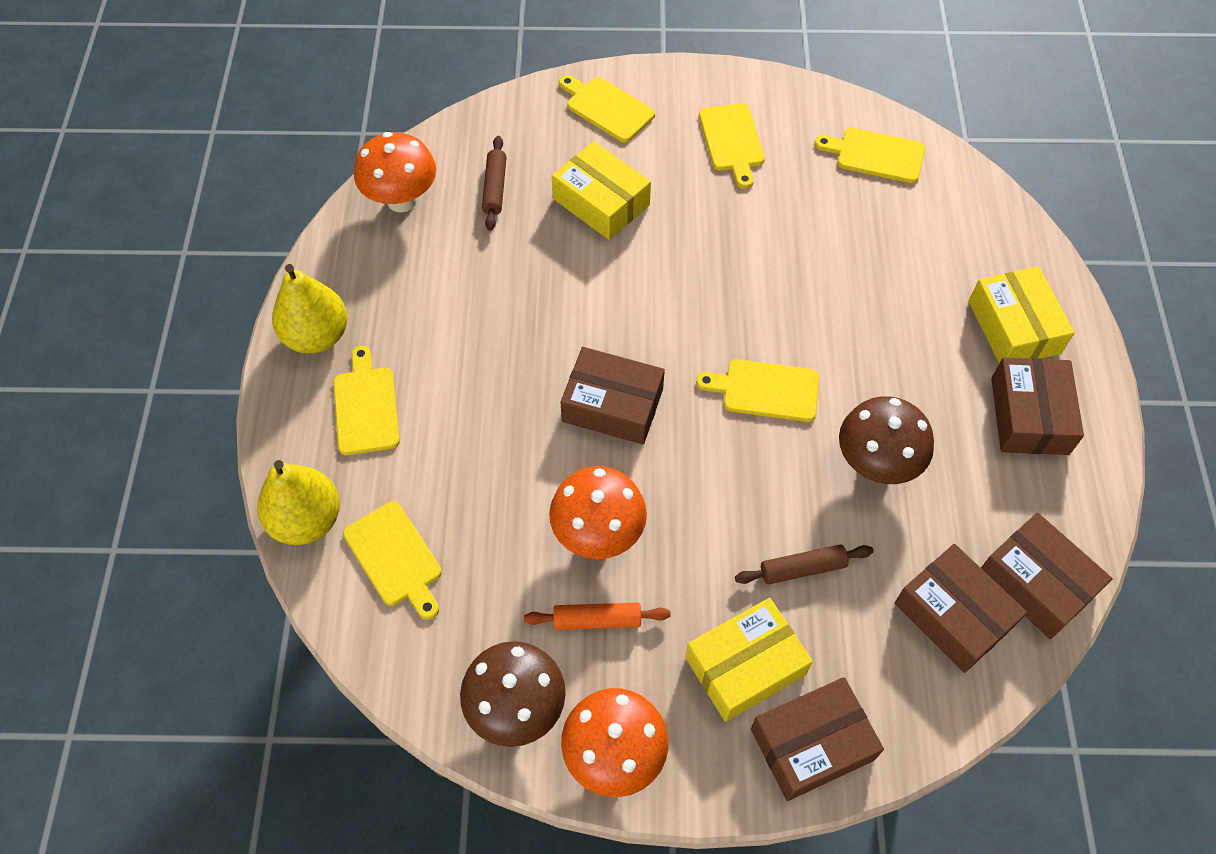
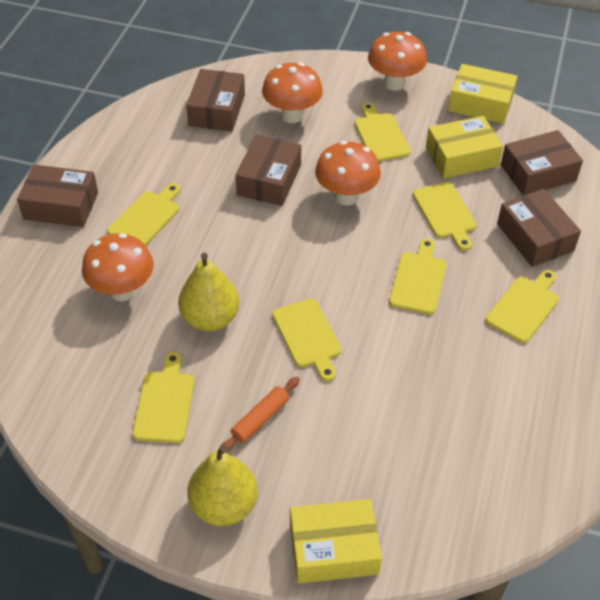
brown mushroom: 2 -> 0
brown rolling pin: 2 -> 0
orange mushroom: 3 -> 4
yellow cutting board: 6 -> 7

